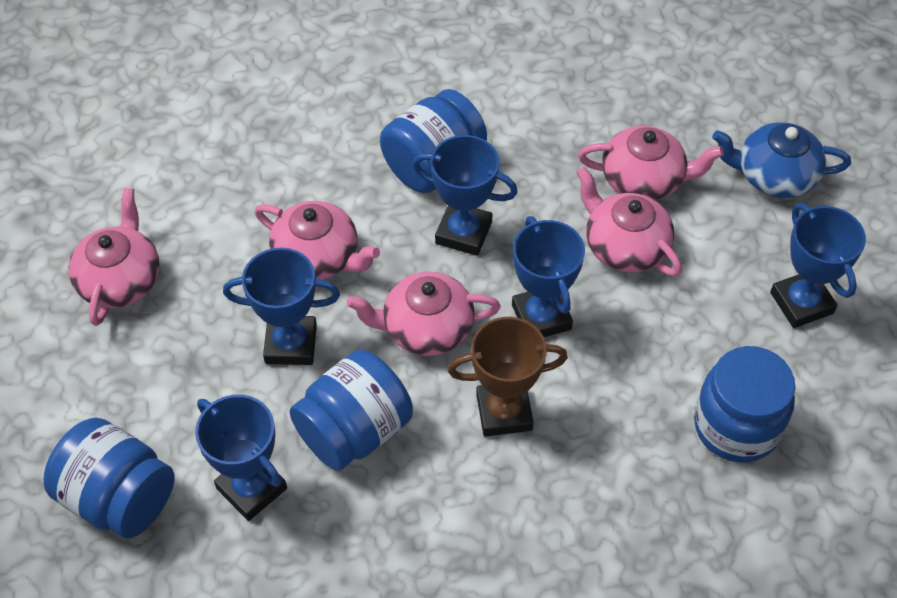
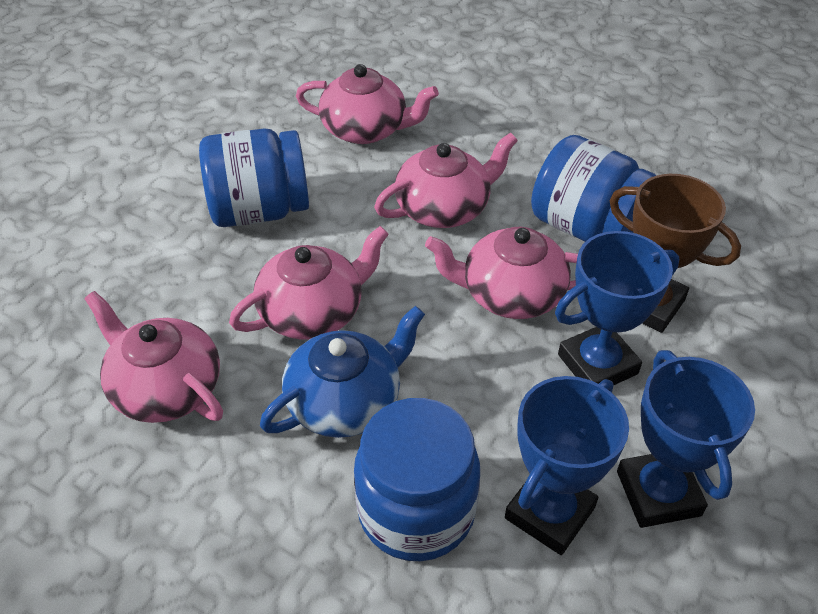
blue jar: 4 -> 3
blue trophy: 5 -> 3

